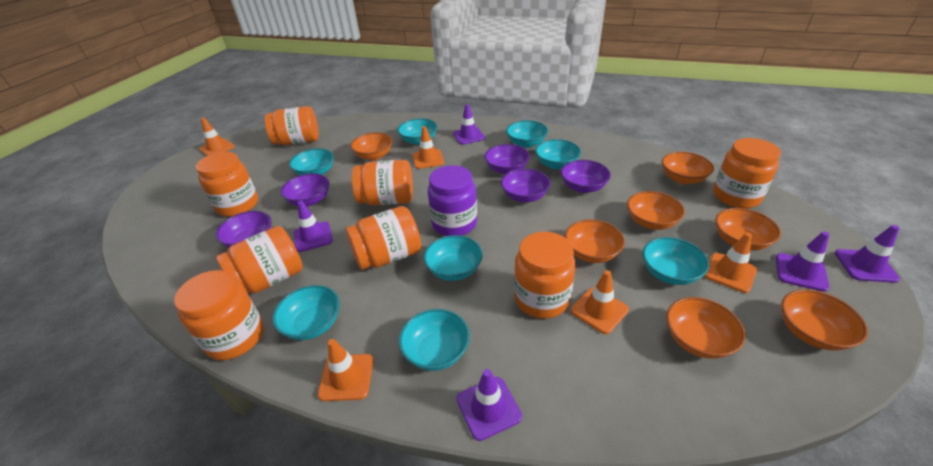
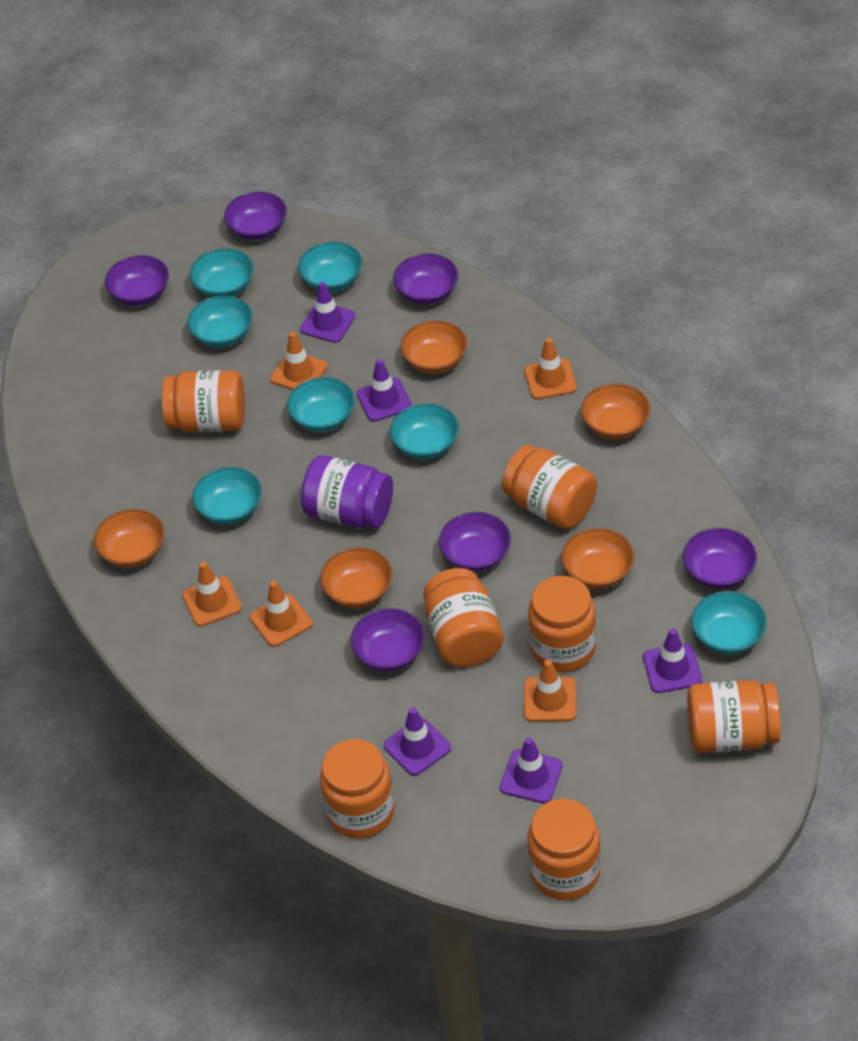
orange bowl: 7 -> 5
orange jar: 8 -> 7
purple bowl: 5 -> 6
turquoise bowl: 8 -> 7

